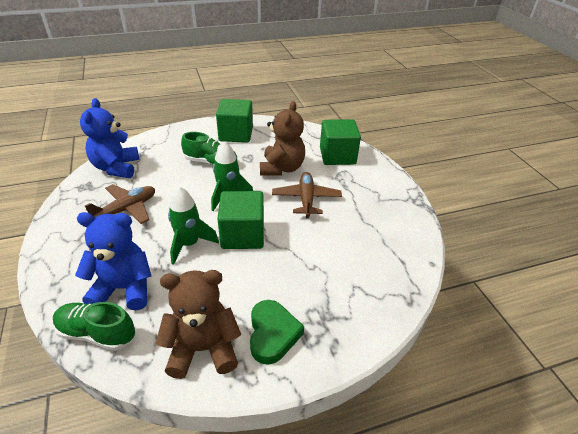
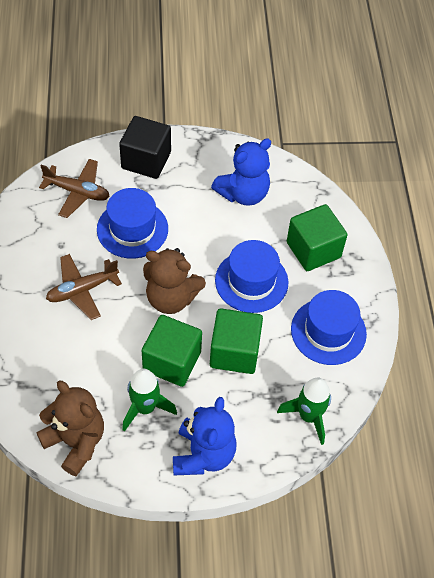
black cube: 0 -> 1
blue hat: 0 -> 3
green heart: 1 -> 0
green shoe: 2 -> 0

